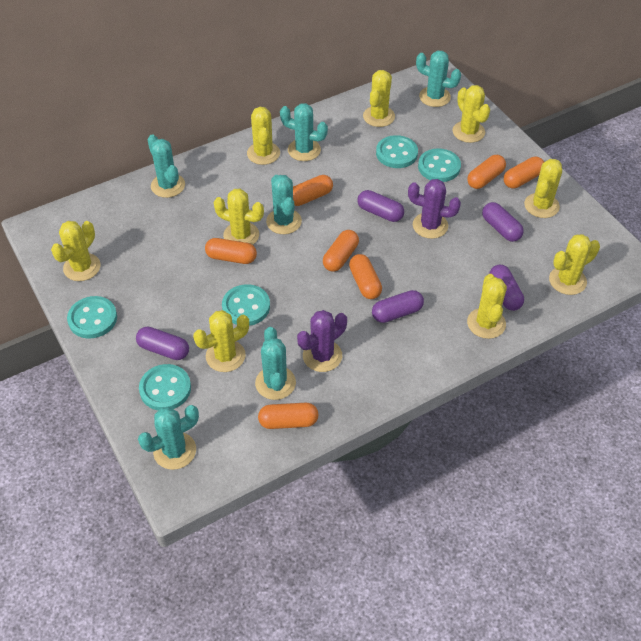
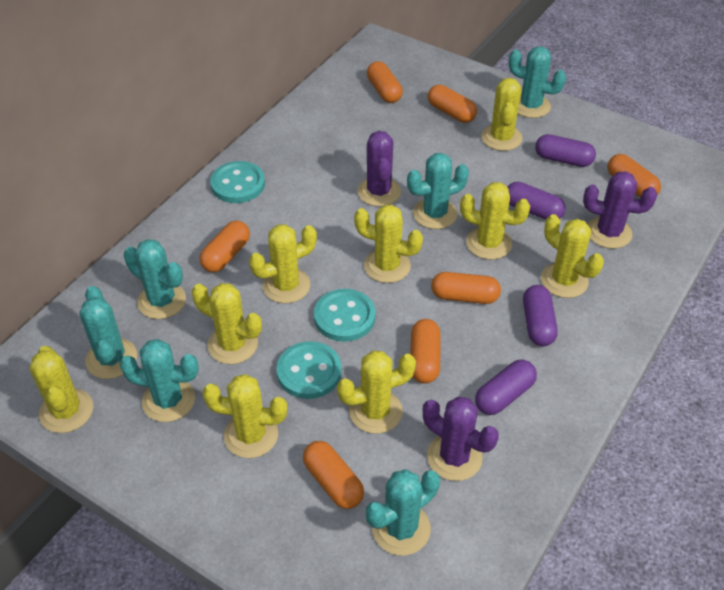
purple cactus: 2 -> 3
purple capsule: 5 -> 4
turquoise button: 5 -> 3

